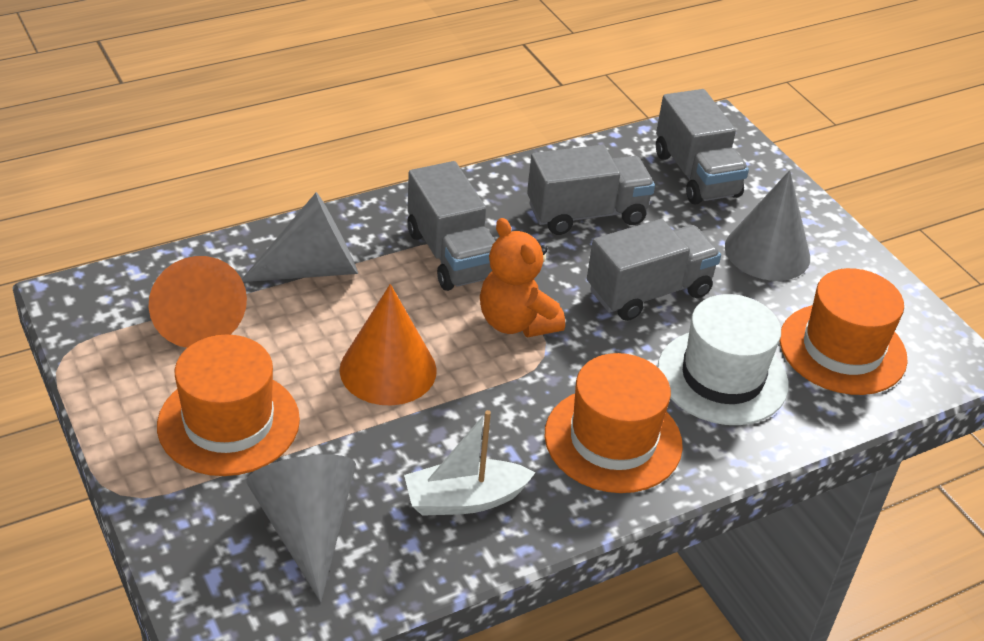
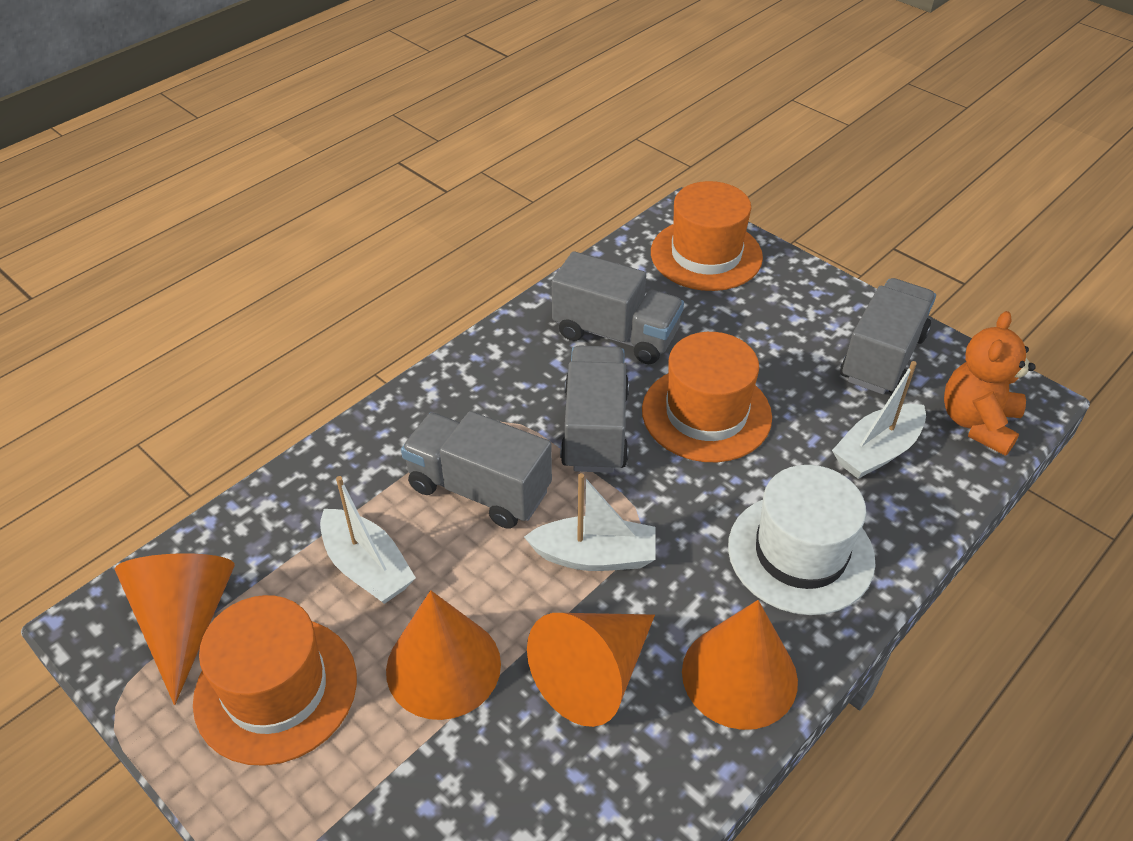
grey cone: 3 -> 0
orange cone: 2 -> 4
white boat: 1 -> 3

